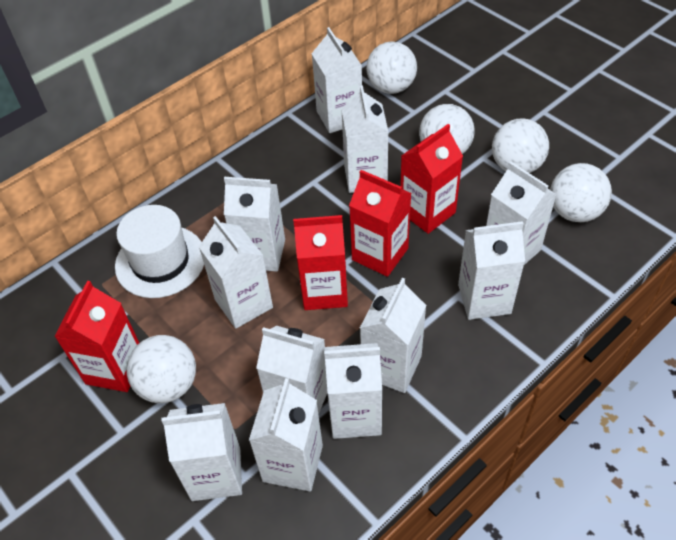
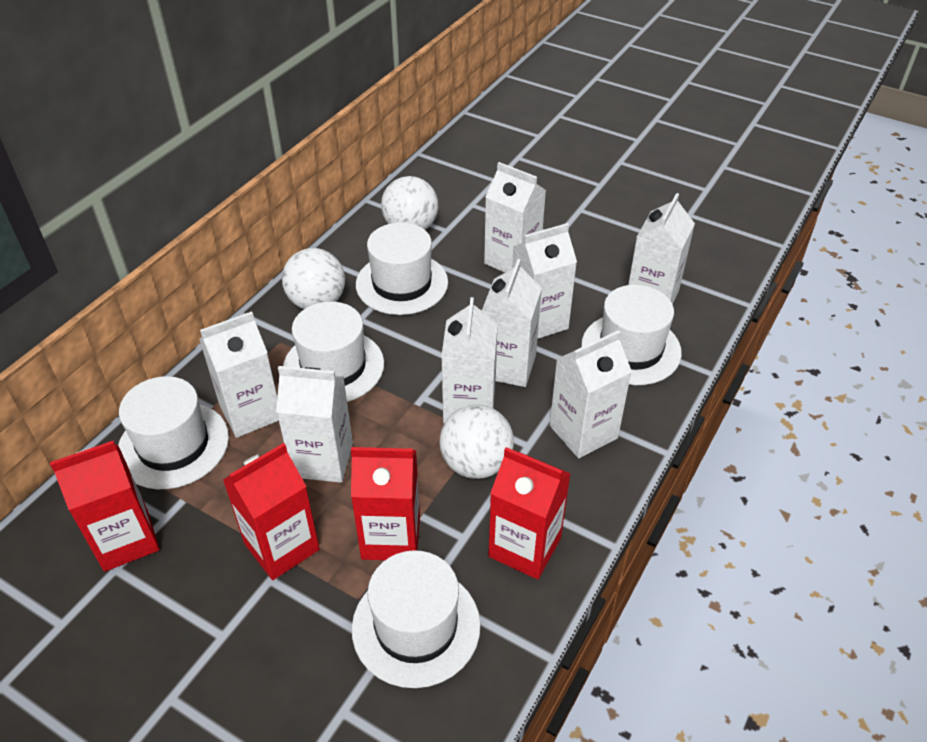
white ball: 5 -> 3
white carton: 11 -> 8
white hat: 1 -> 5

